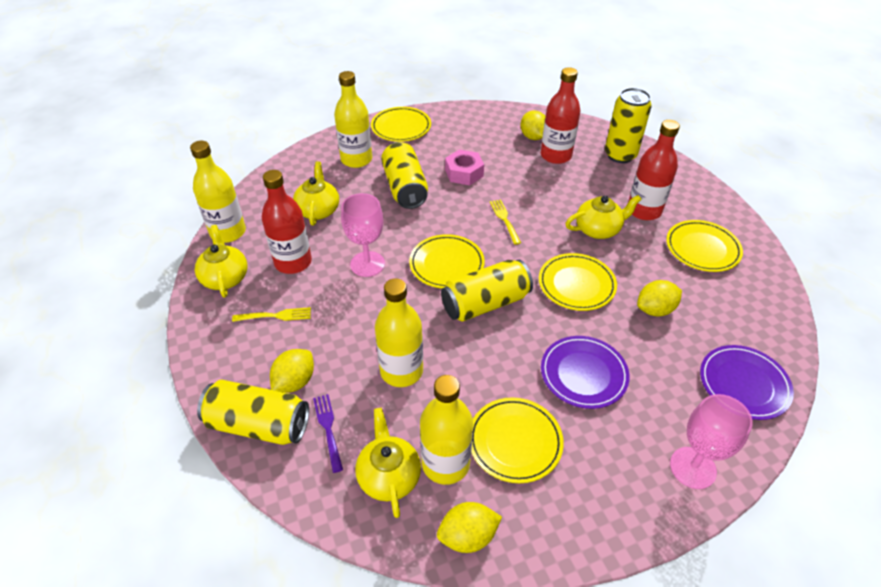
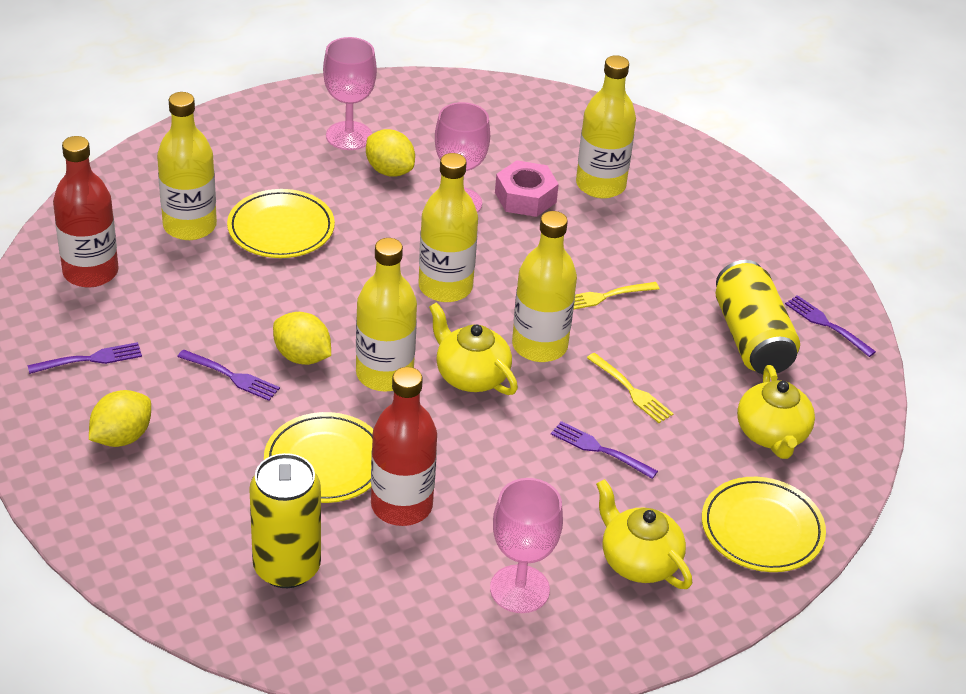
pink goblet: 2 -> 3
purple fork: 1 -> 4
purple plate: 2 -> 0
red bottle: 3 -> 2
yellow bottle: 4 -> 5
yellow can: 4 -> 2
yellow lemon: 4 -> 3
yellow plate: 5 -> 3
yellow teapot: 4 -> 3

